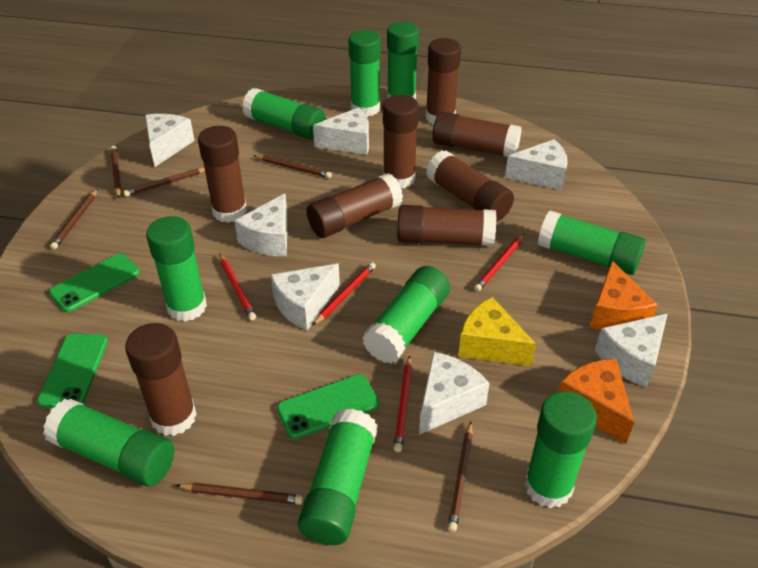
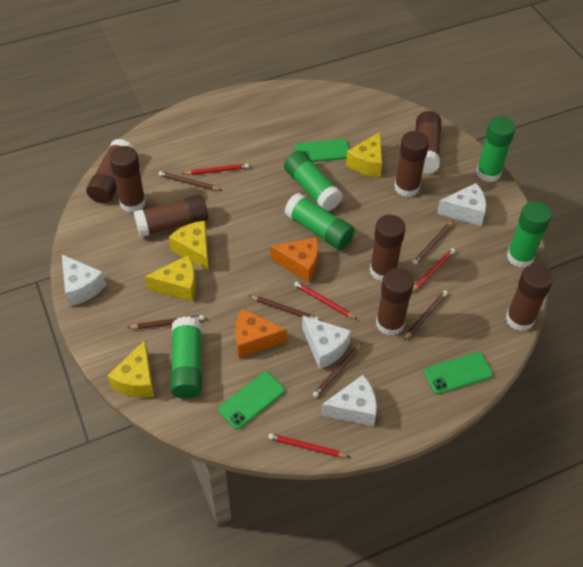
green glue stick: 9 -> 5
white cheese: 7 -> 4
yellow cheese: 1 -> 4

